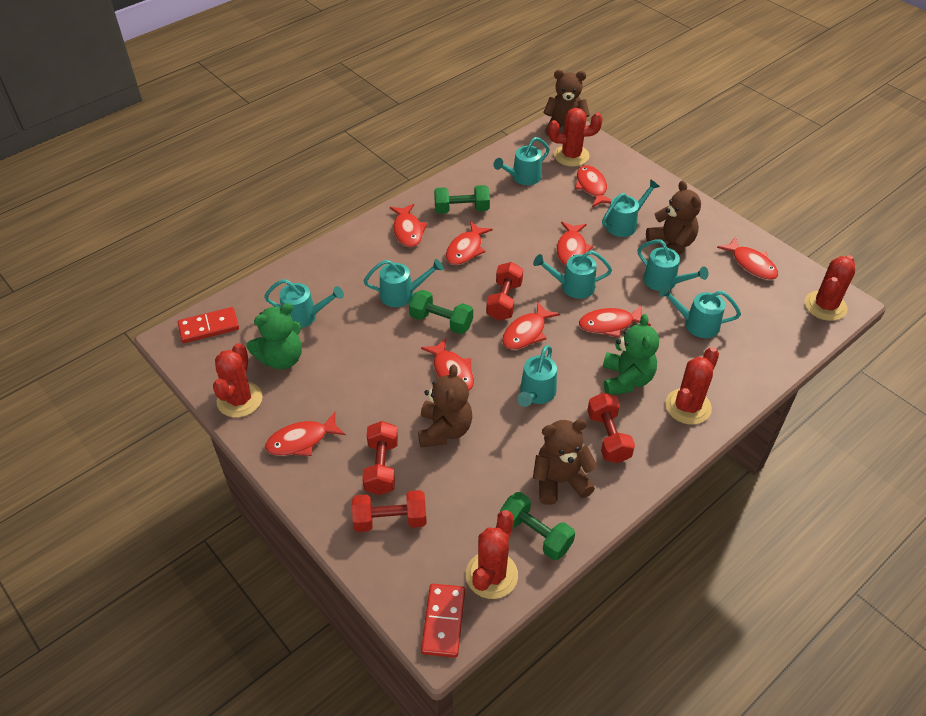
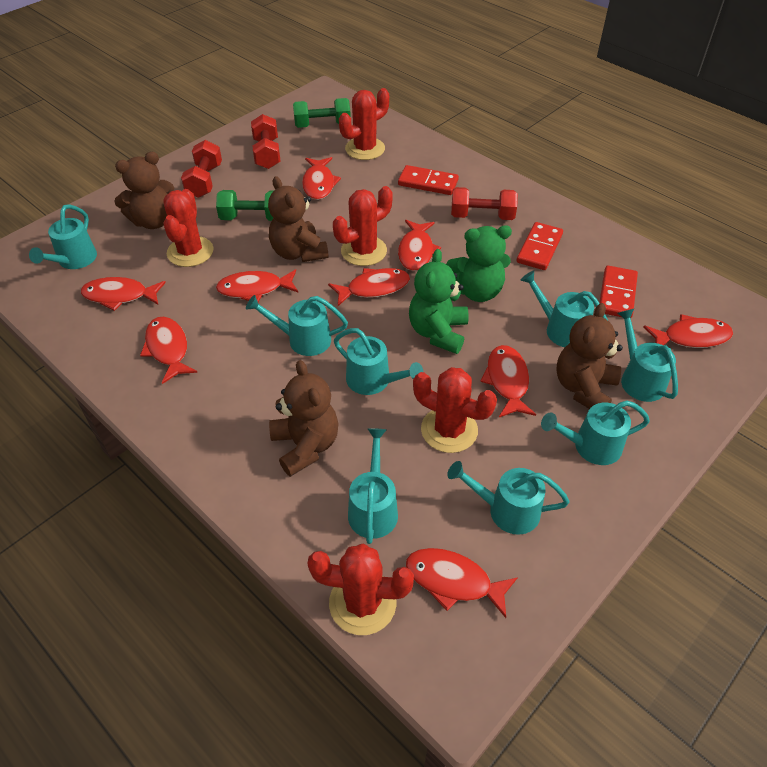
green dumbbell: 3 -> 2
red domino: 2 -> 3
red dumbbell: 4 -> 3

